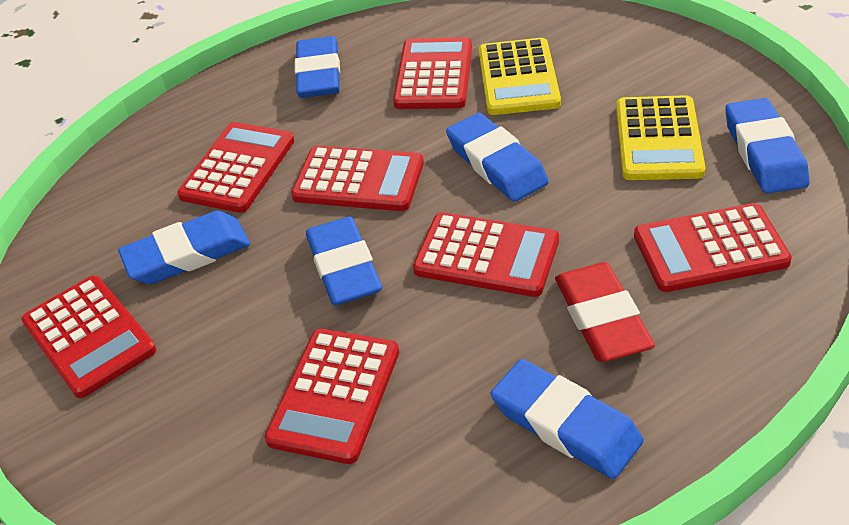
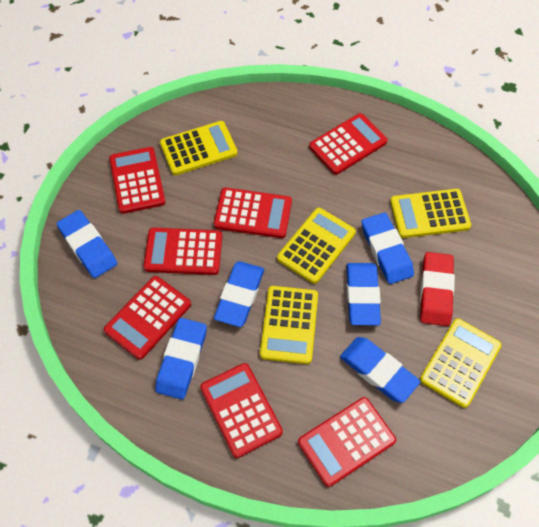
yellow calculator: 2 -> 5

